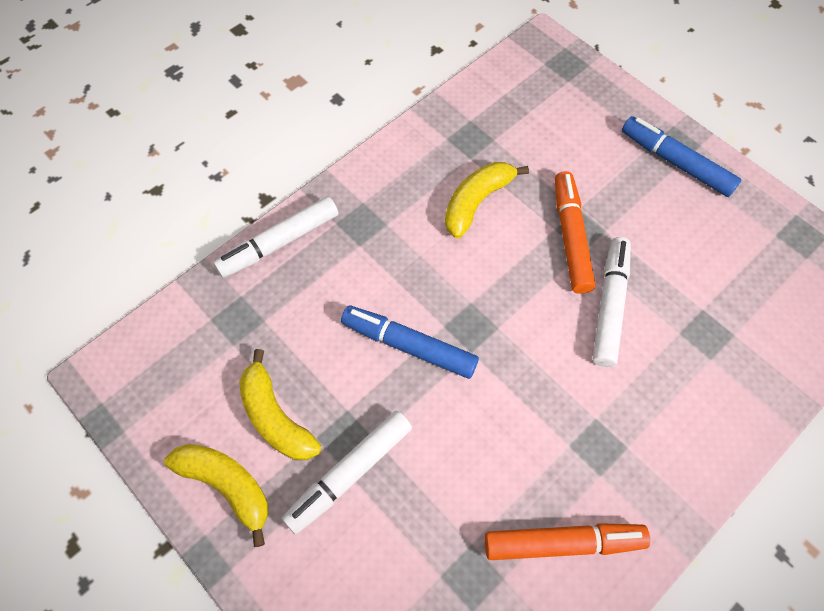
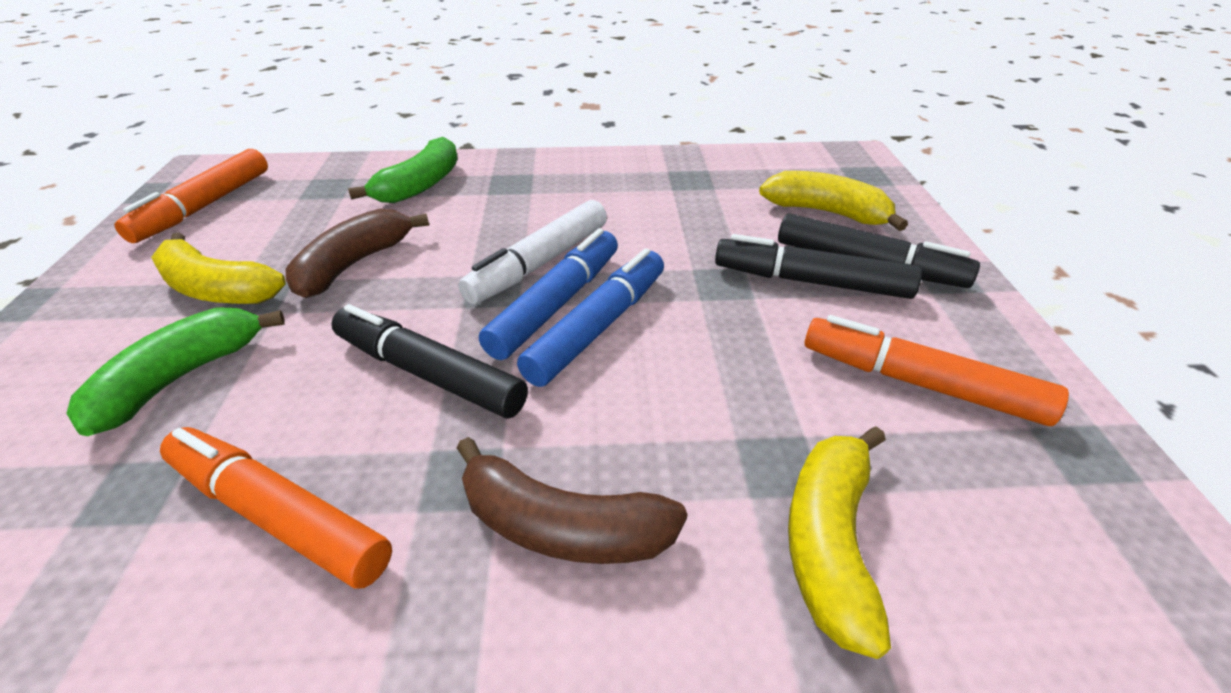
black marker: 0 -> 3
brown banana: 0 -> 2
green banana: 0 -> 2
orange marker: 2 -> 3
white marker: 3 -> 1

